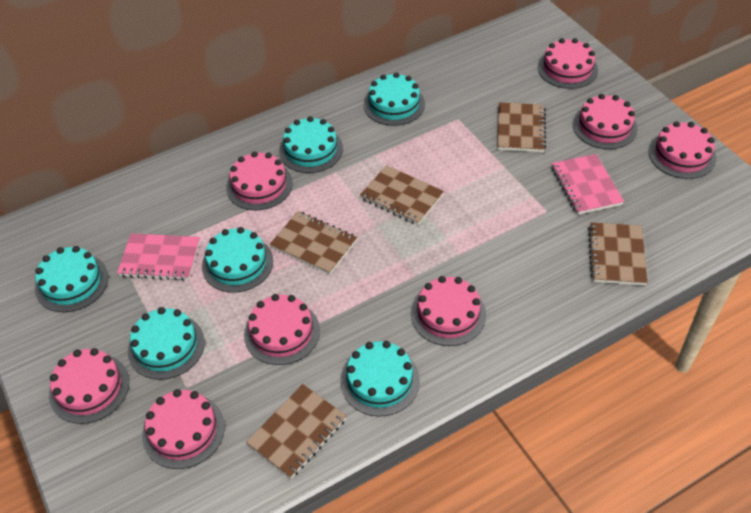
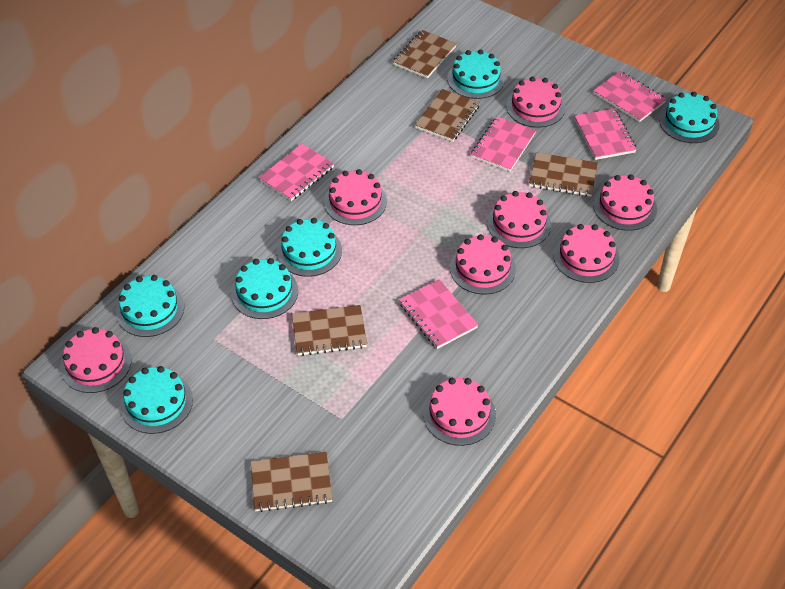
pink notebook: 2 -> 5

